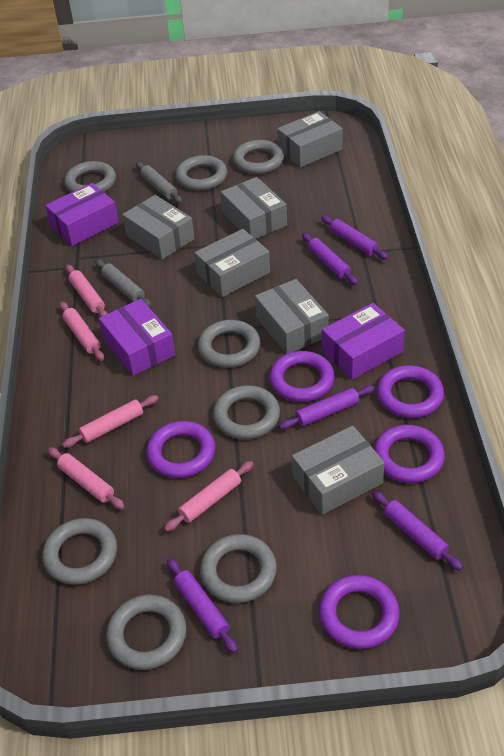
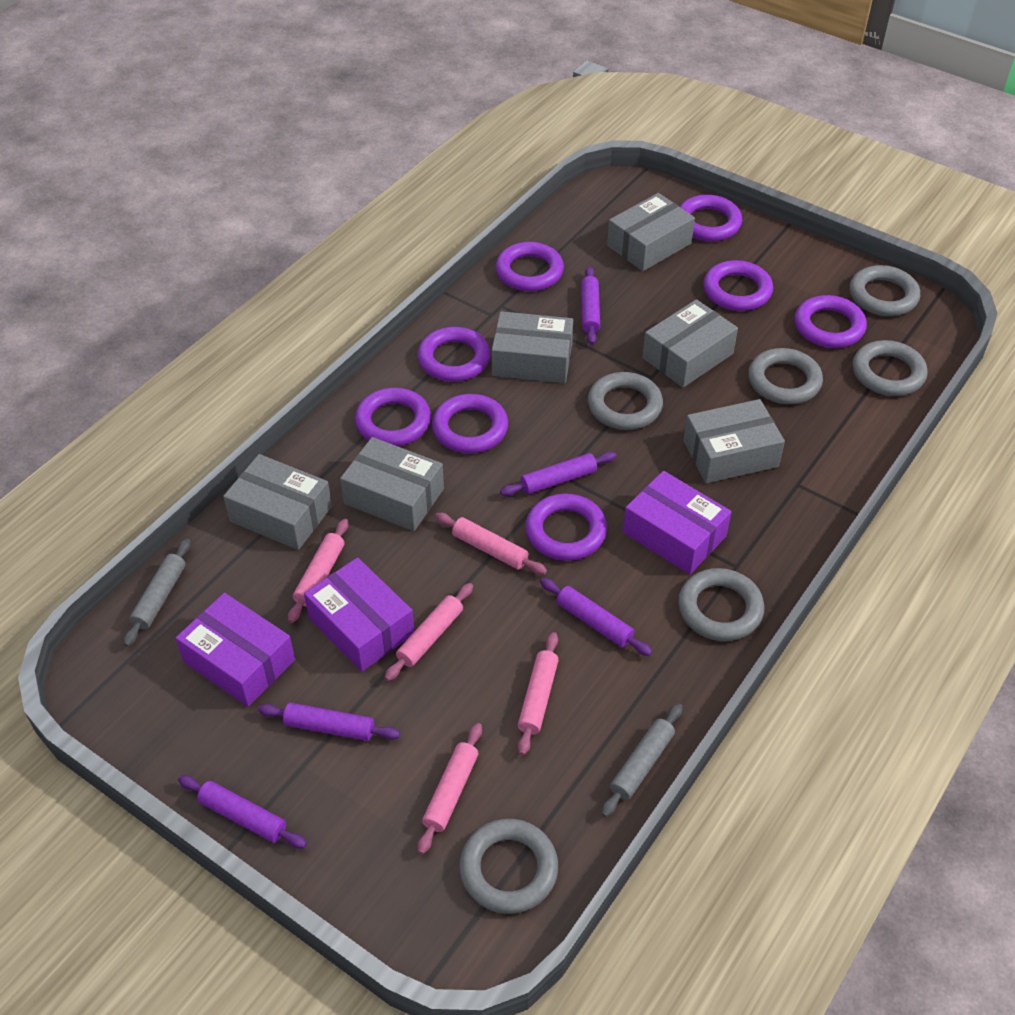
grey ring: 8 -> 6
purple ring: 5 -> 8

